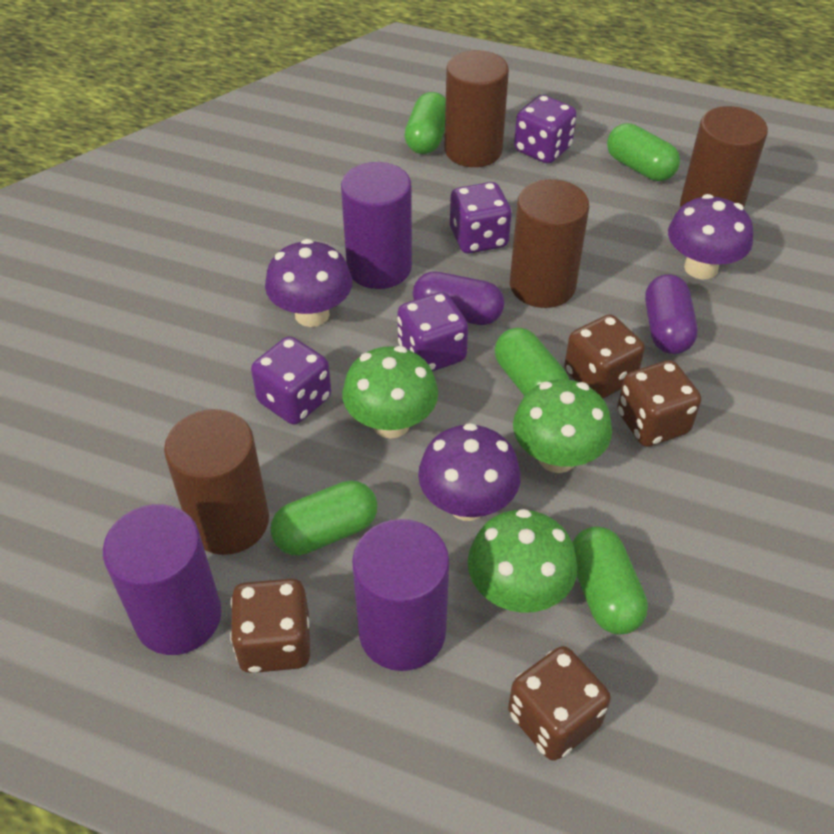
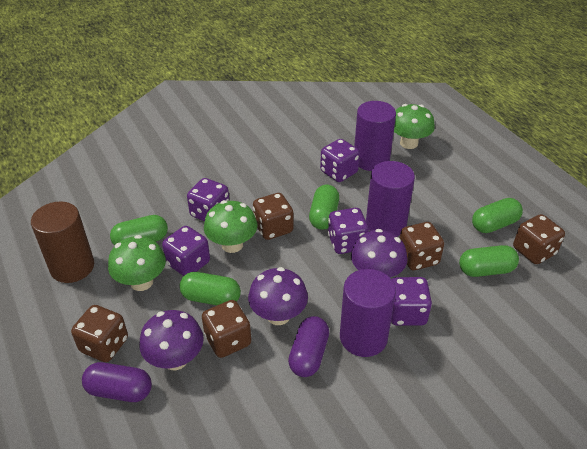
brown cylinder: 4 -> 1
brown dice: 4 -> 5
purple dice: 4 -> 5

